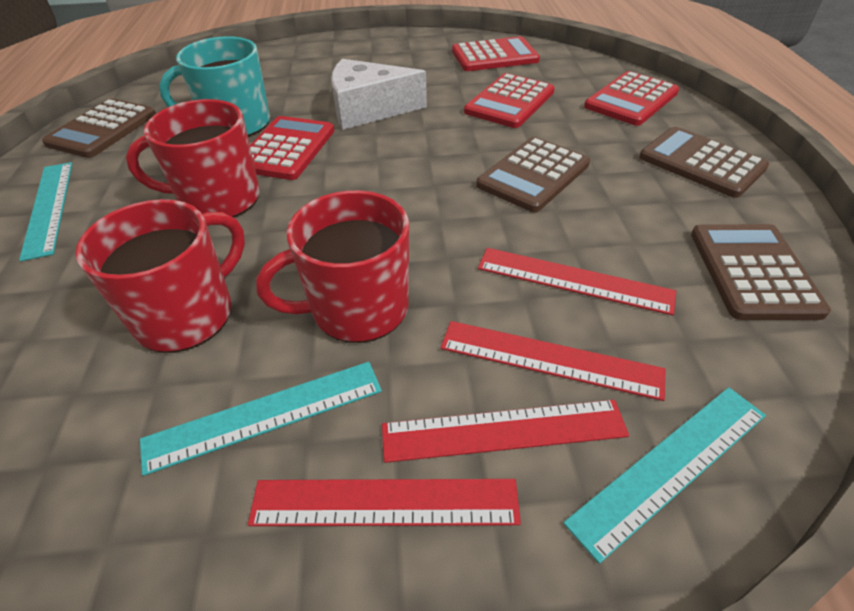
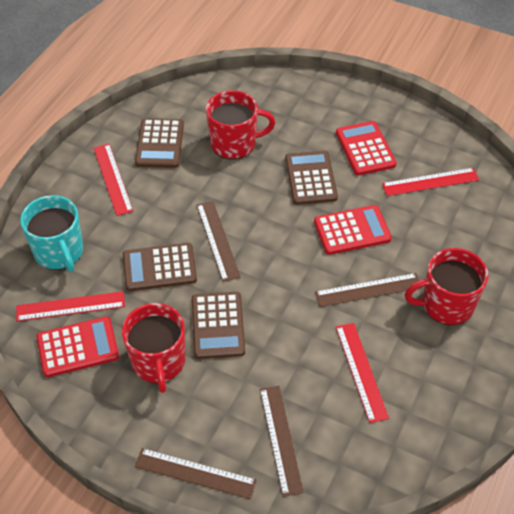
brown ruler: 0 -> 4
red calculator: 4 -> 3
turquoise ruler: 3 -> 0
white cheese: 1 -> 0

